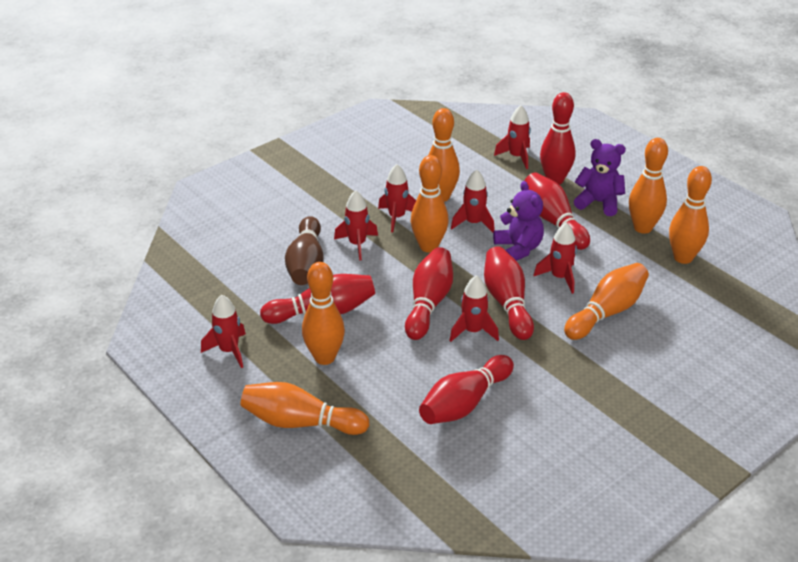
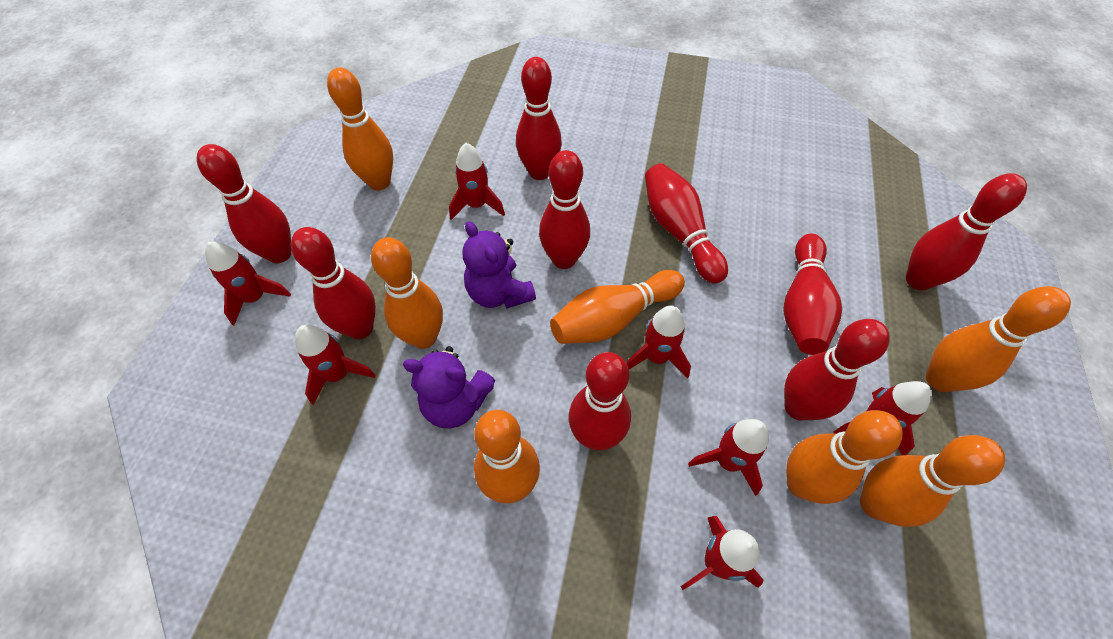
brown bowling pin: 1 -> 0
red bowling pin: 6 -> 9

